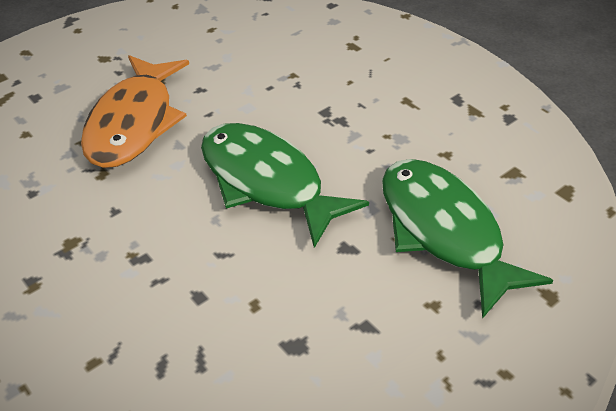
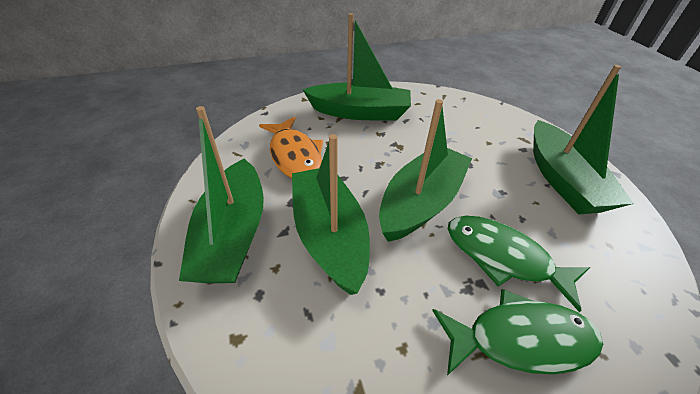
green boat: 0 -> 5

